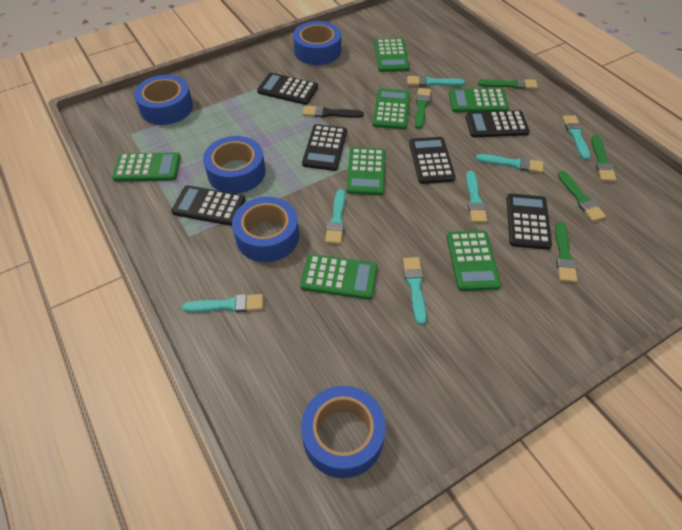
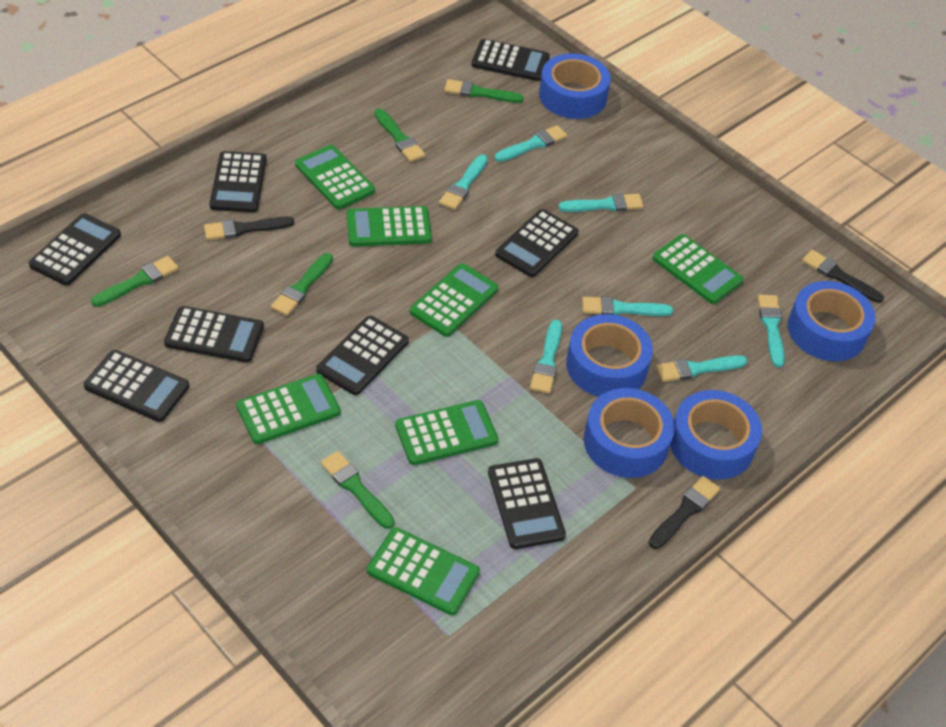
black brush: 1 -> 3
black calculator: 6 -> 8

